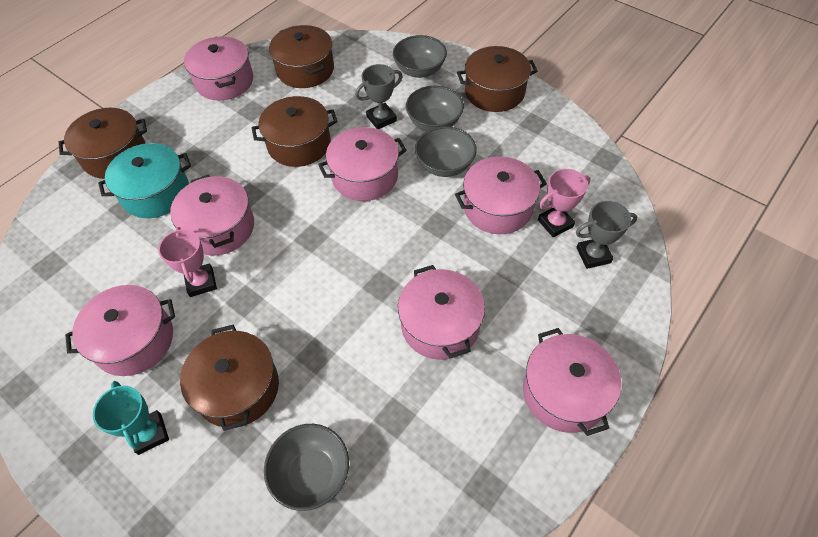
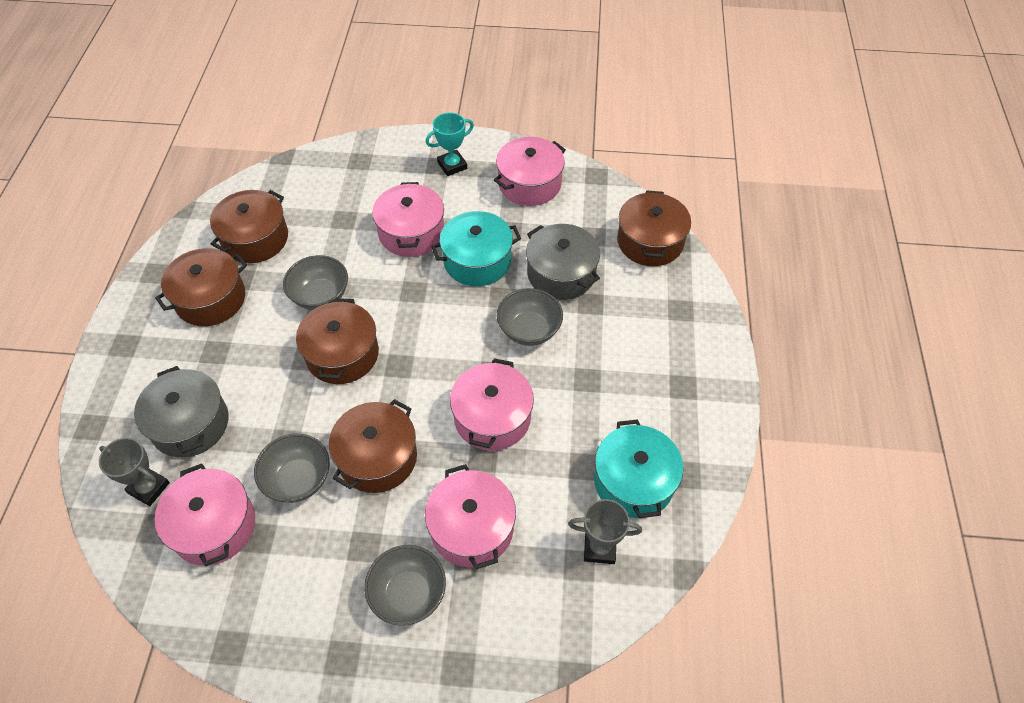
grey pot: 0 -> 2
pink pot: 7 -> 5
pink trophy: 2 -> 0
turquoise pot: 1 -> 2

